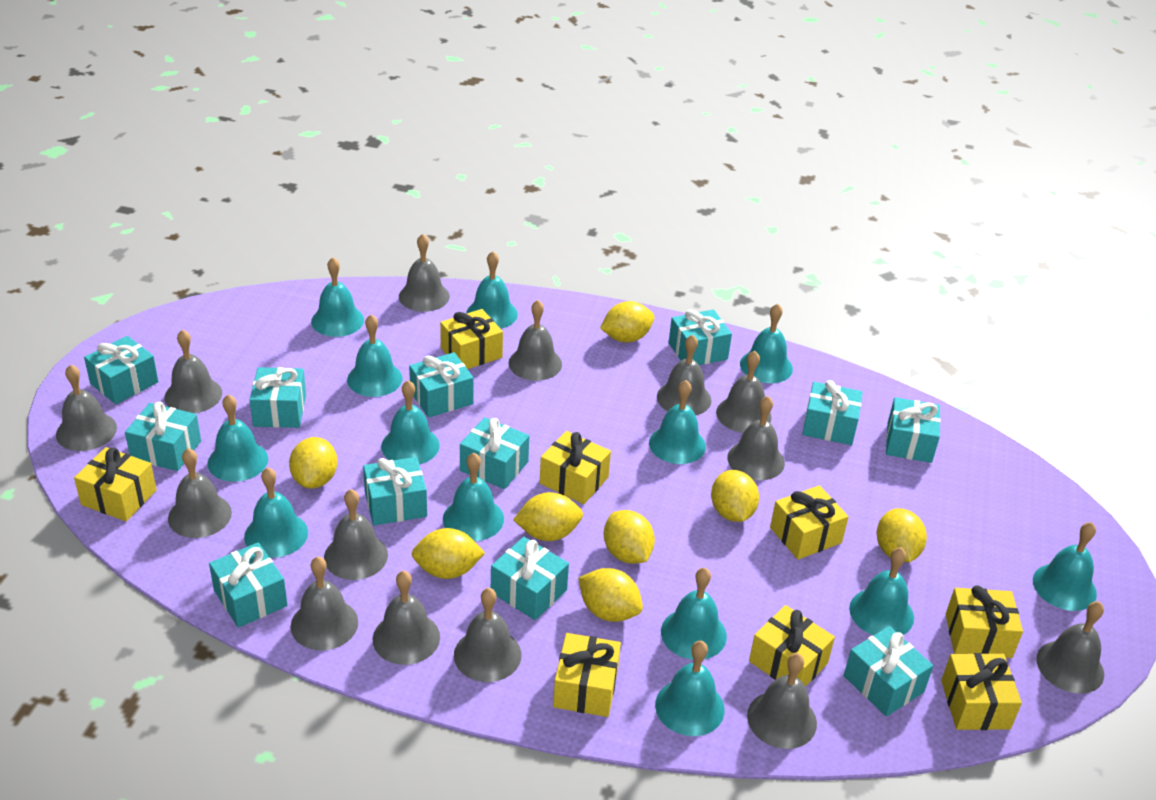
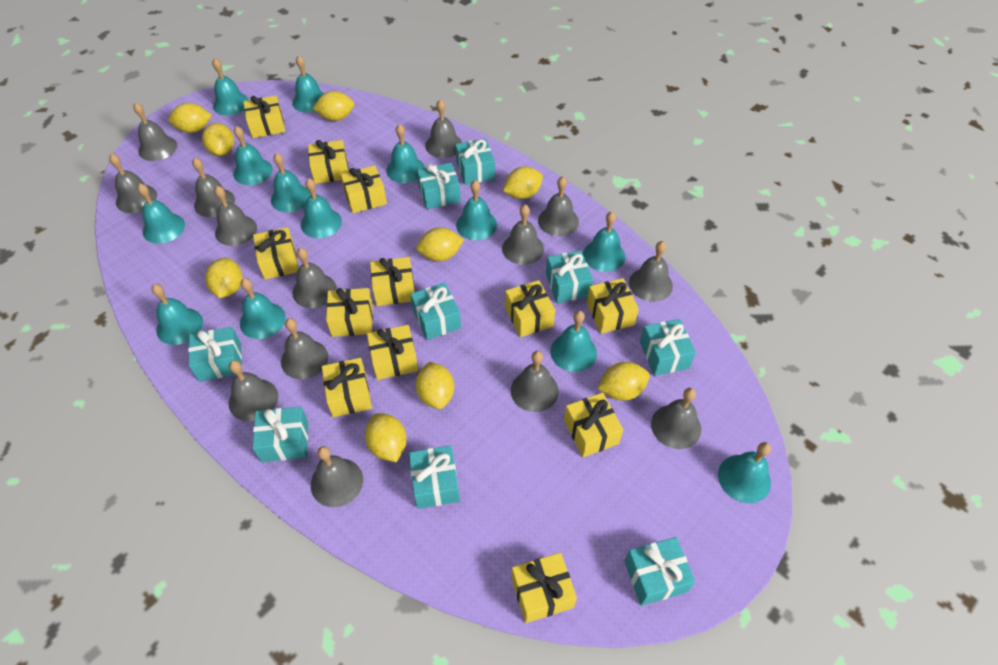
turquoise gift: 12 -> 9
yellow gift: 8 -> 12
yellow lemon: 8 -> 9

